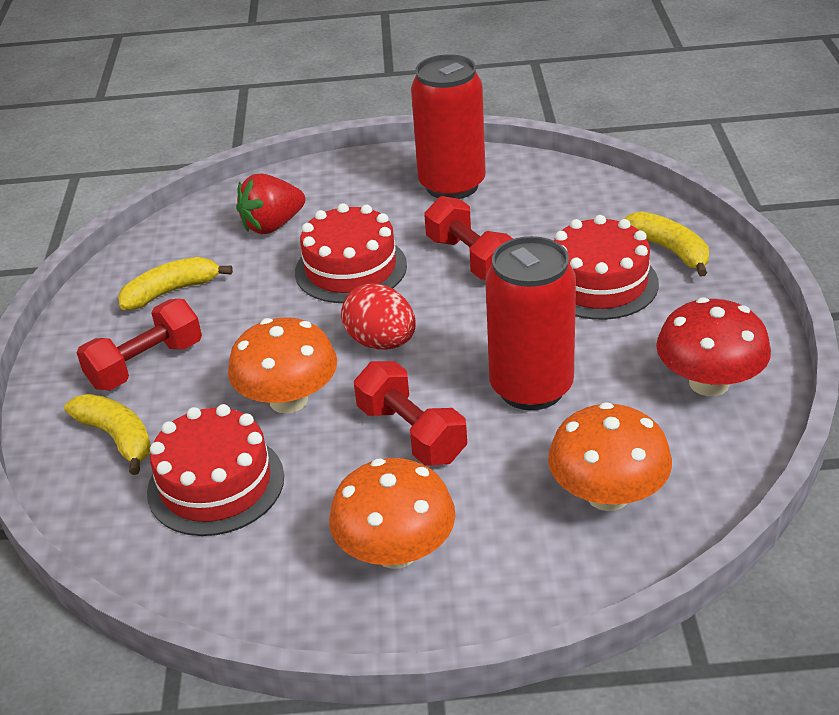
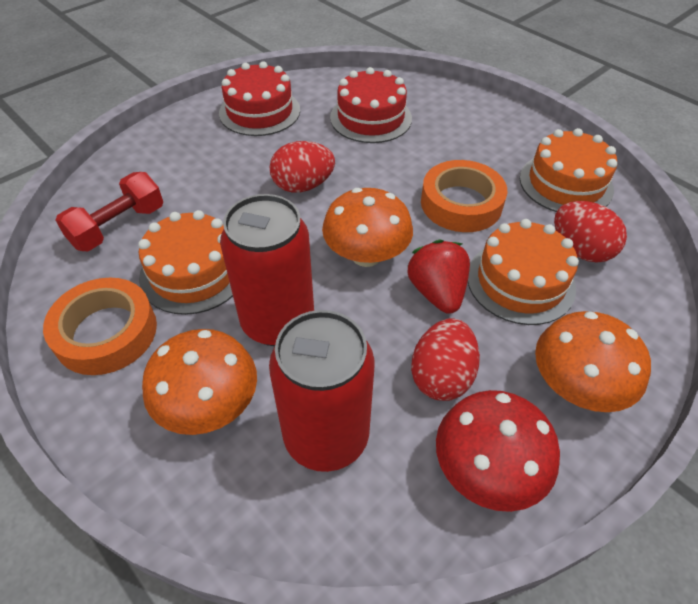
orange cake: 0 -> 3
orange tape: 0 -> 2
red cake: 3 -> 2
red dumbbell: 3 -> 1
red egg: 1 -> 3
yellow banana: 3 -> 0

